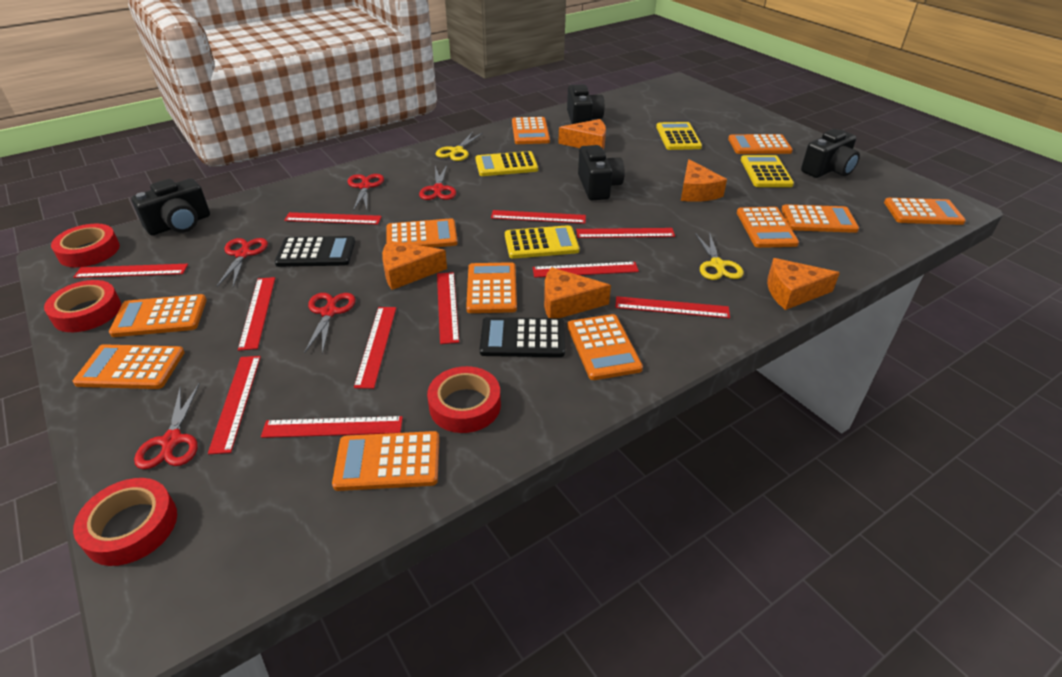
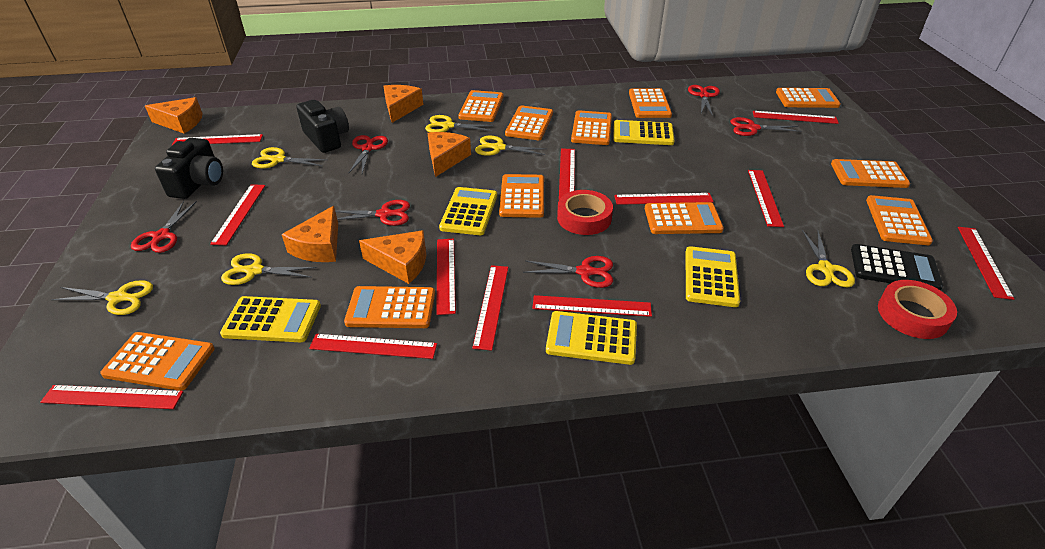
black calculator: 2 -> 1
black camera: 4 -> 2
red ruler: 11 -> 12
red scissors: 5 -> 6
red tape: 4 -> 2
yellow calculator: 4 -> 5
yellow scissors: 2 -> 6

